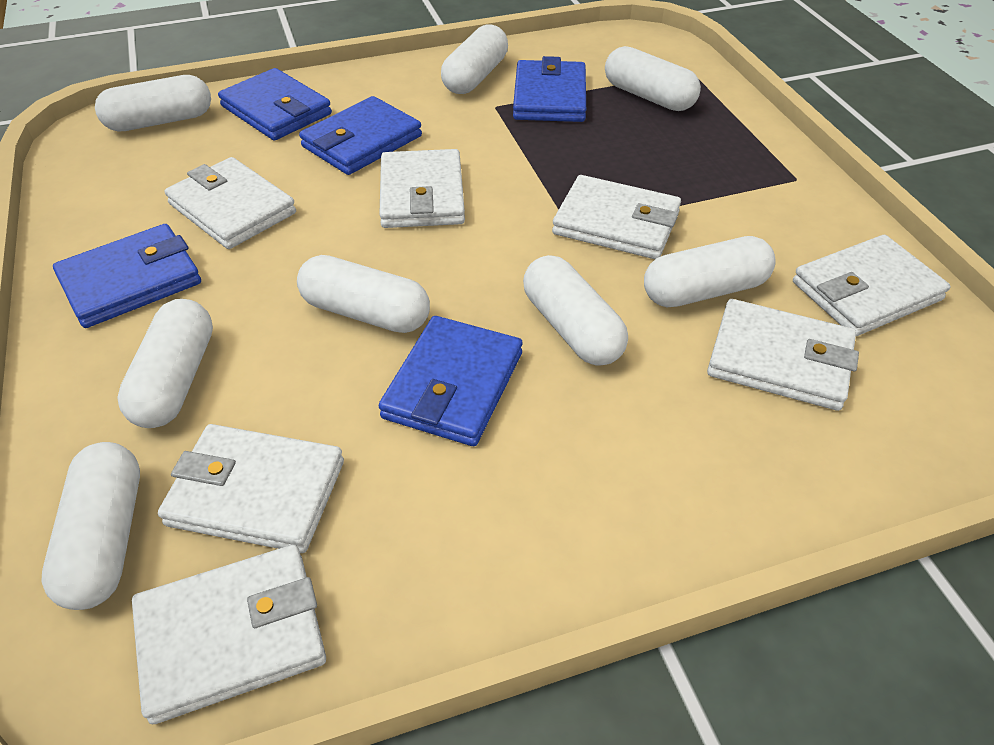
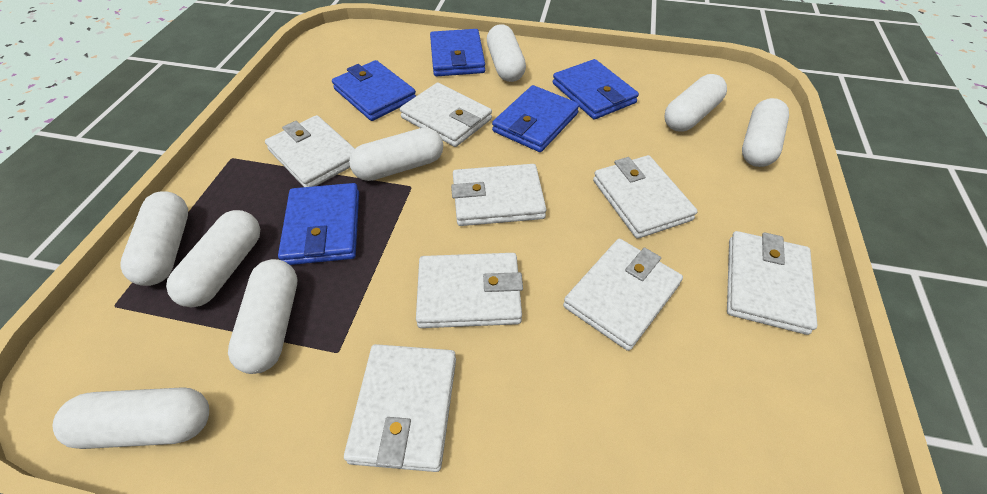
white wallet: 7 -> 8

